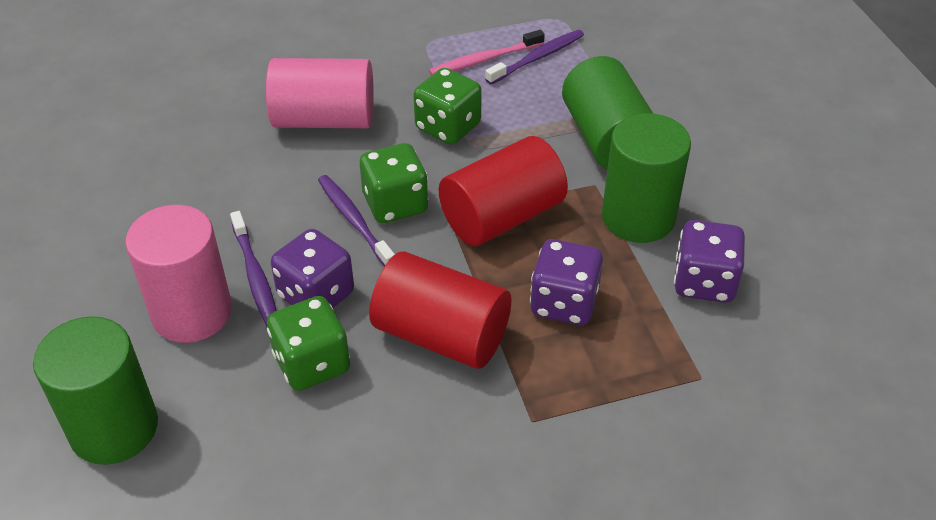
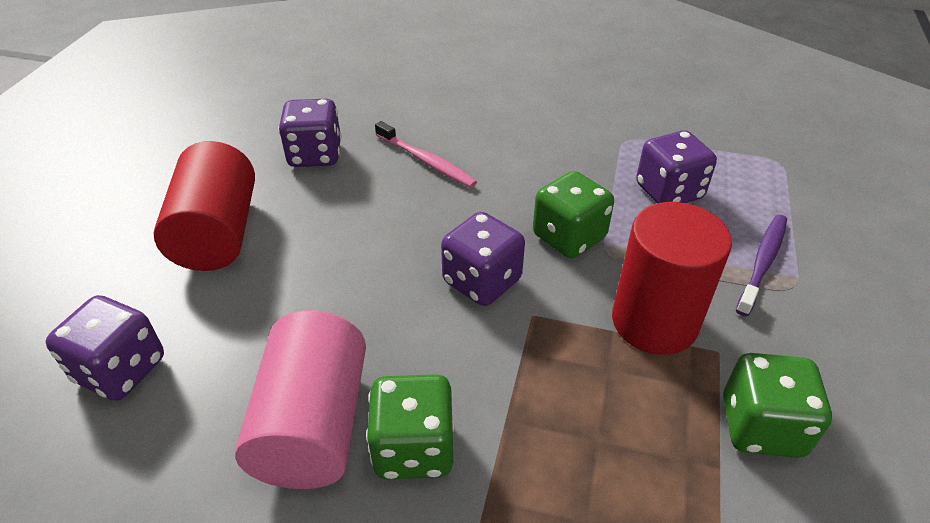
green cylinder: 3 -> 0
pink cylinder: 2 -> 1
purple dice: 3 -> 4
purple toothbrush: 3 -> 1

